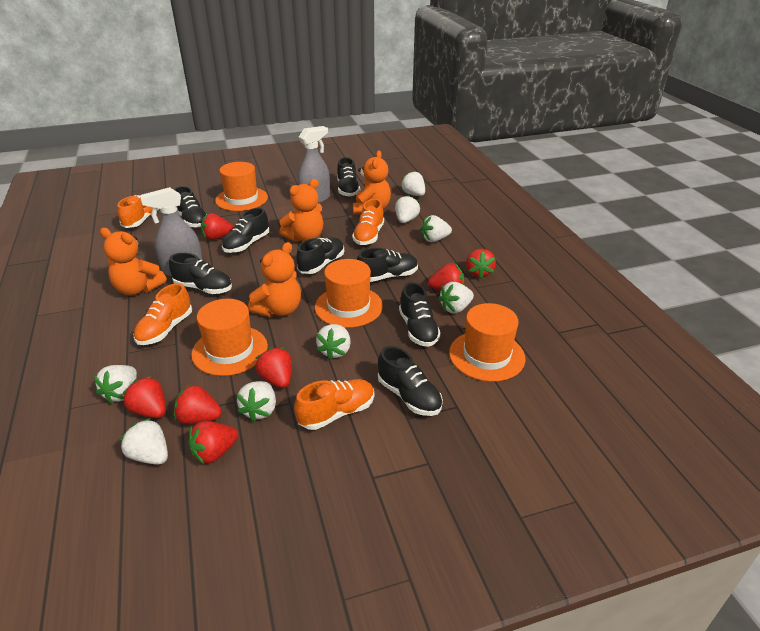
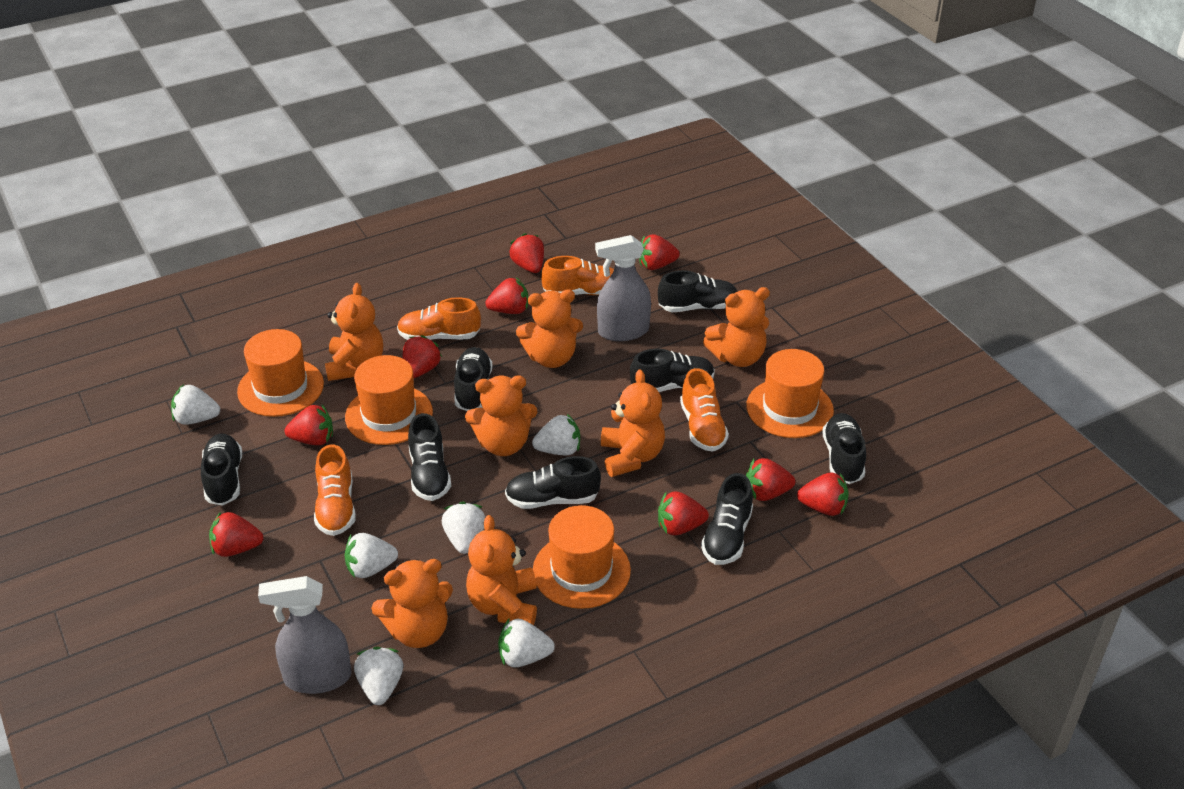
orange teddy bear: 4 -> 7
red strawberry: 7 -> 9
white strawberry: 8 -> 6

